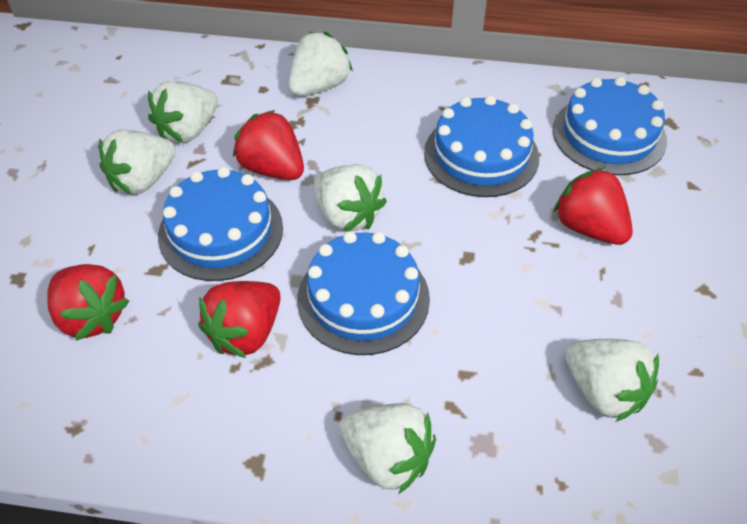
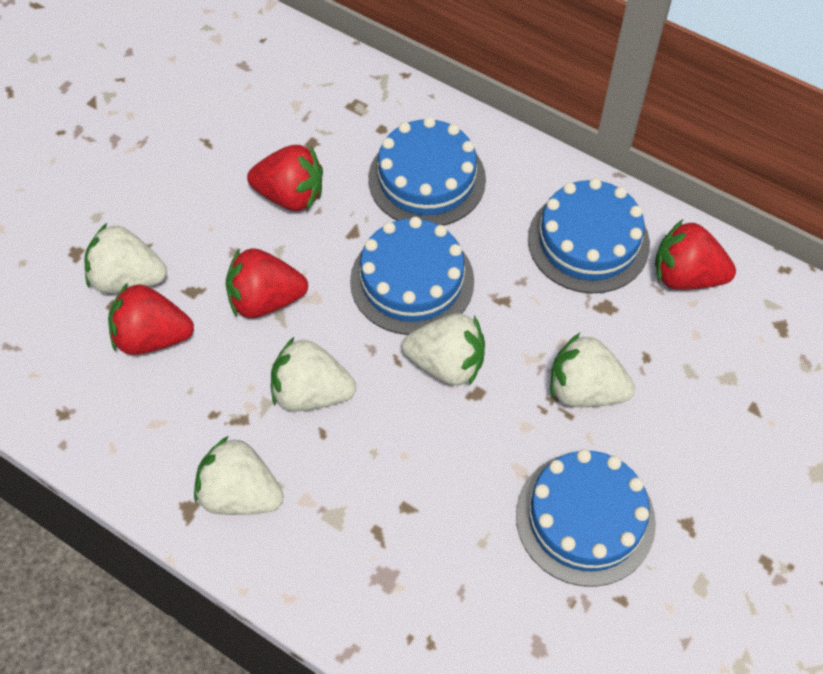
white strawberry: 6 -> 5

